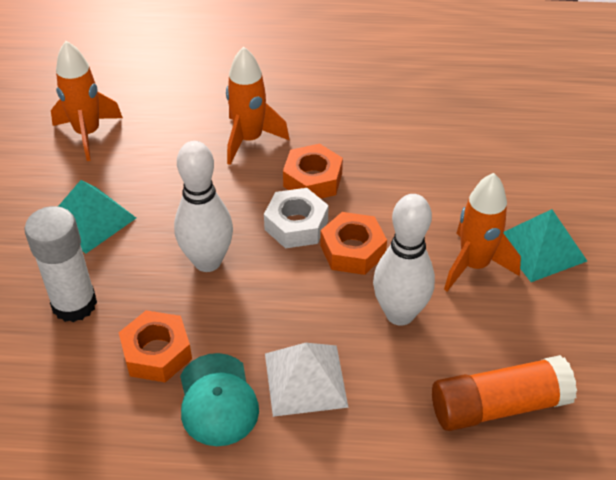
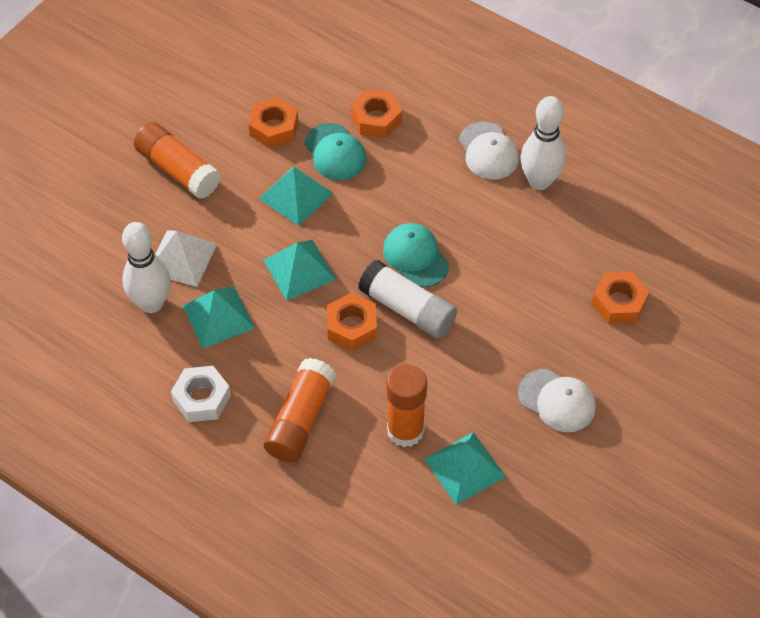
orange glue stick: 1 -> 3
orange nut: 3 -> 4
orange rocket: 3 -> 0
turquoise cap: 1 -> 2
turquoise pyramid: 2 -> 4
white cap: 0 -> 2

